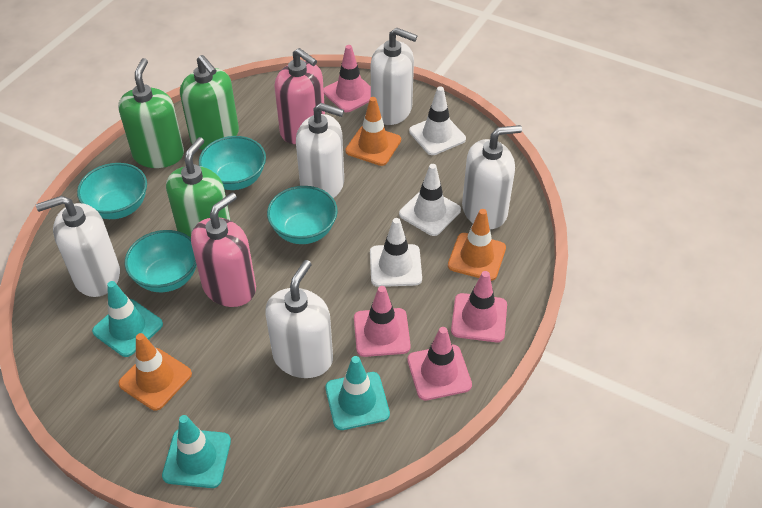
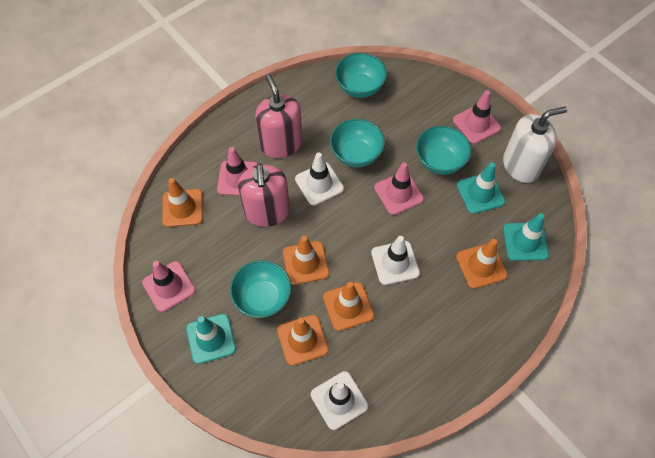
green soap dispenser: 3 -> 0
orange traffic cone: 3 -> 5
white soap dispenser: 5 -> 1

